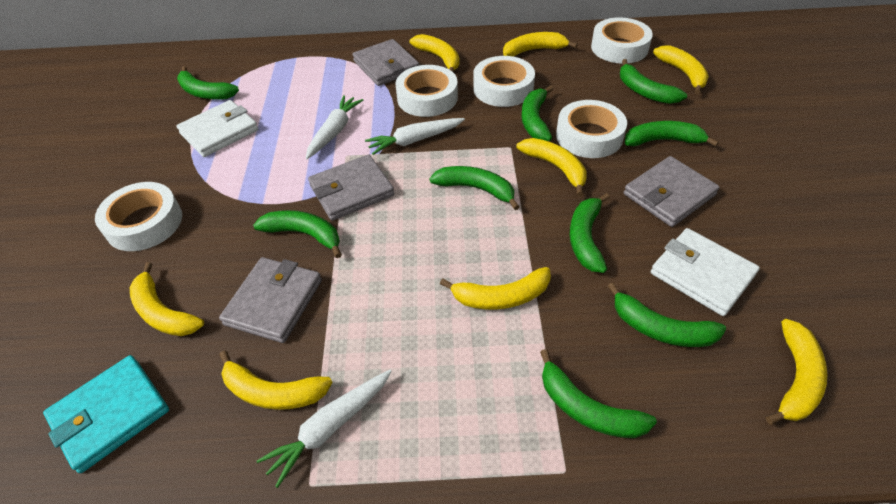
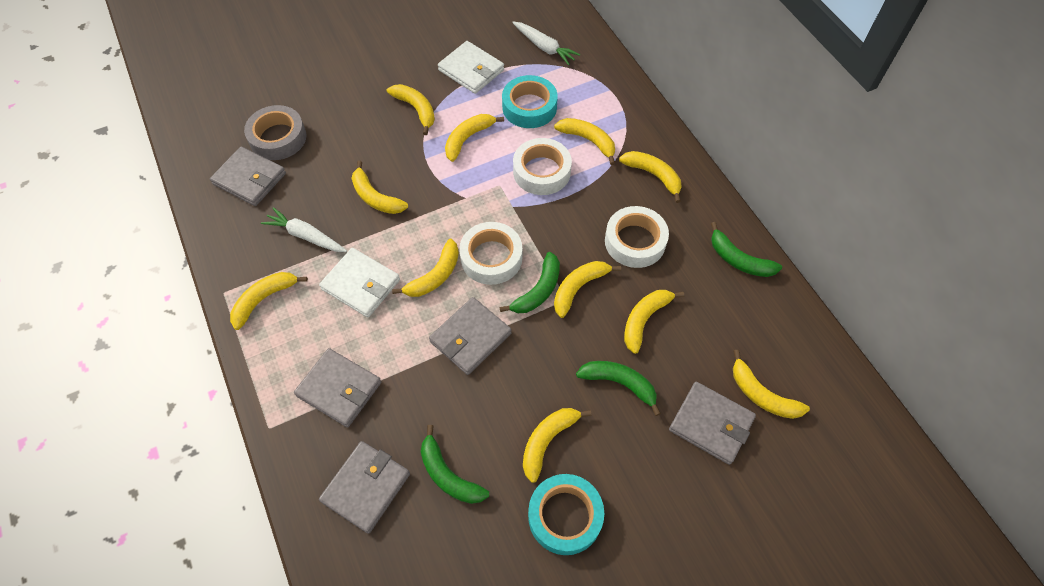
green banana: 9 -> 4
grey tape: 0 -> 1
grey wallet: 4 -> 5
turquoise tape: 0 -> 2
turquoise wallet: 1 -> 0
white carrot: 3 -> 2
white tape: 5 -> 3
yellow banana: 8 -> 11

